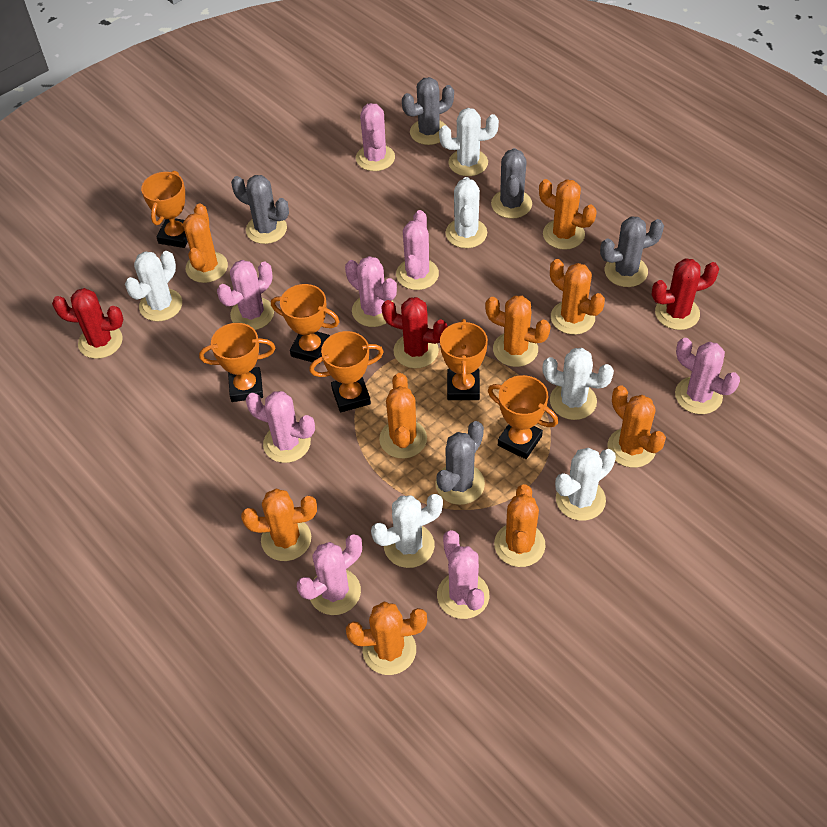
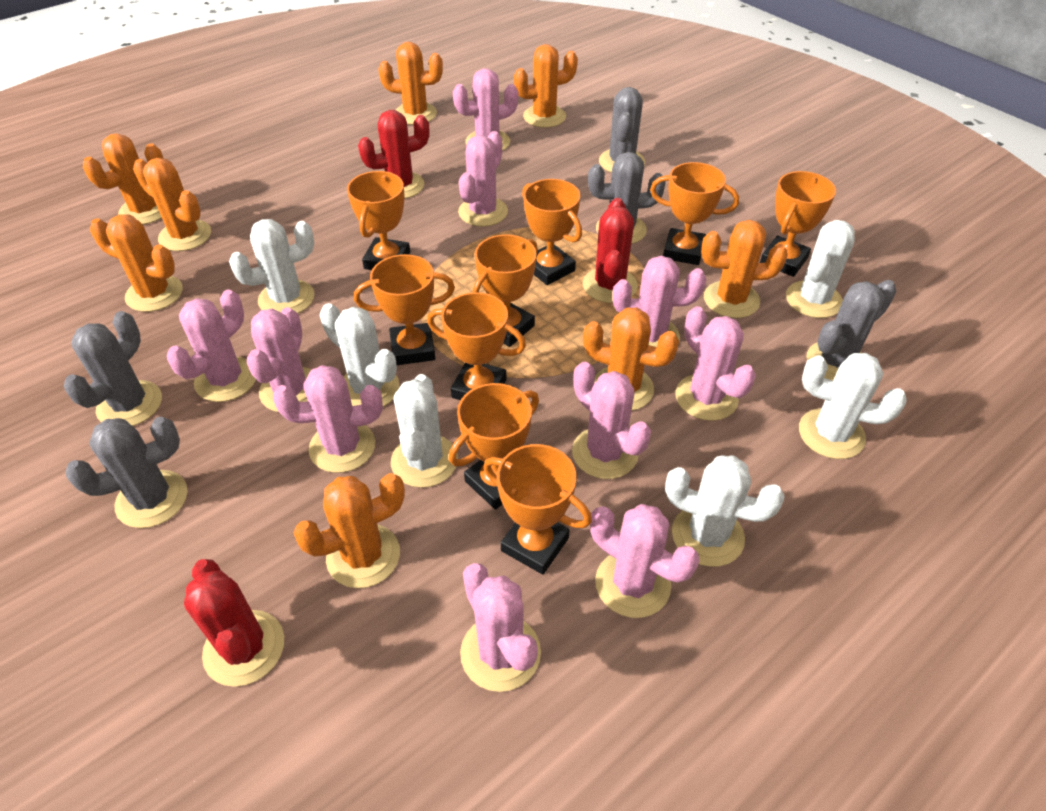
orange cactus: 9 -> 8
orange trophy: 6 -> 9
pink cactus: 8 -> 10

